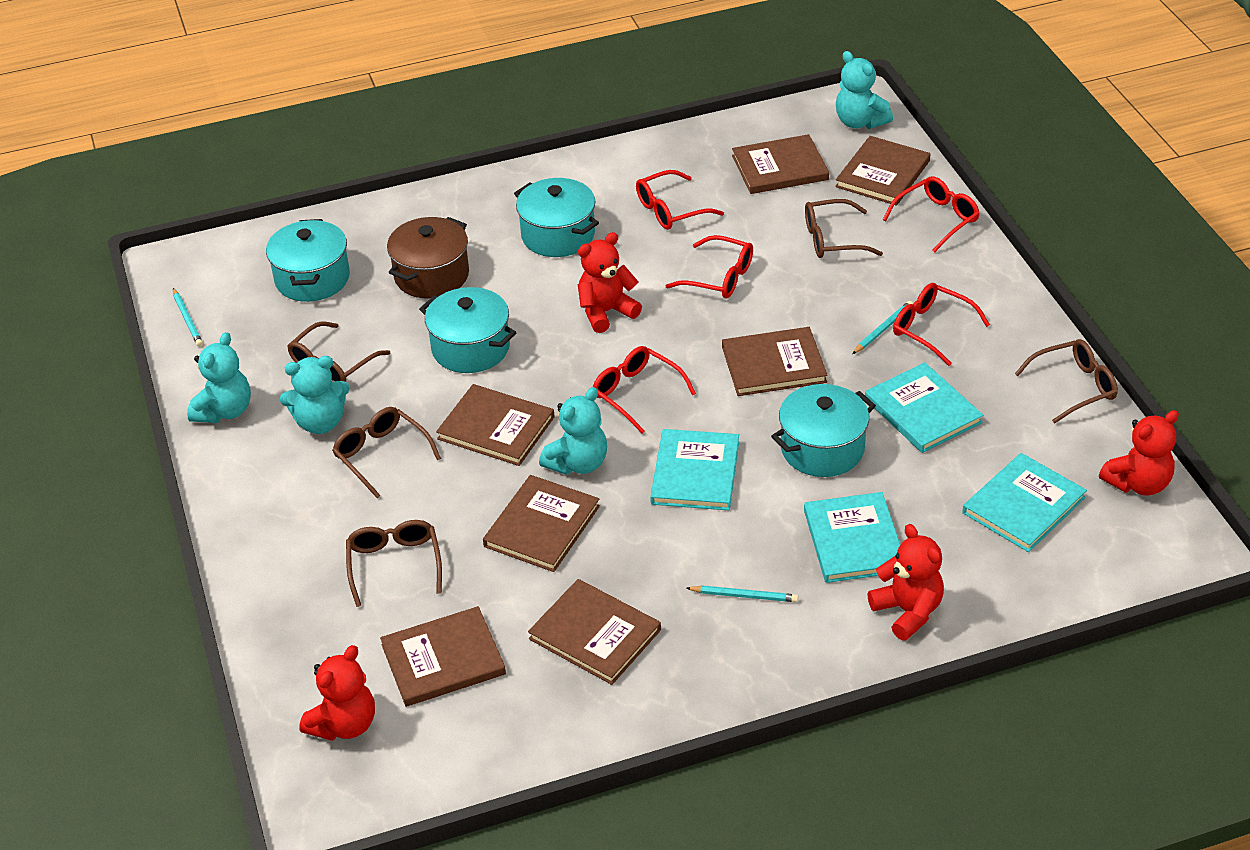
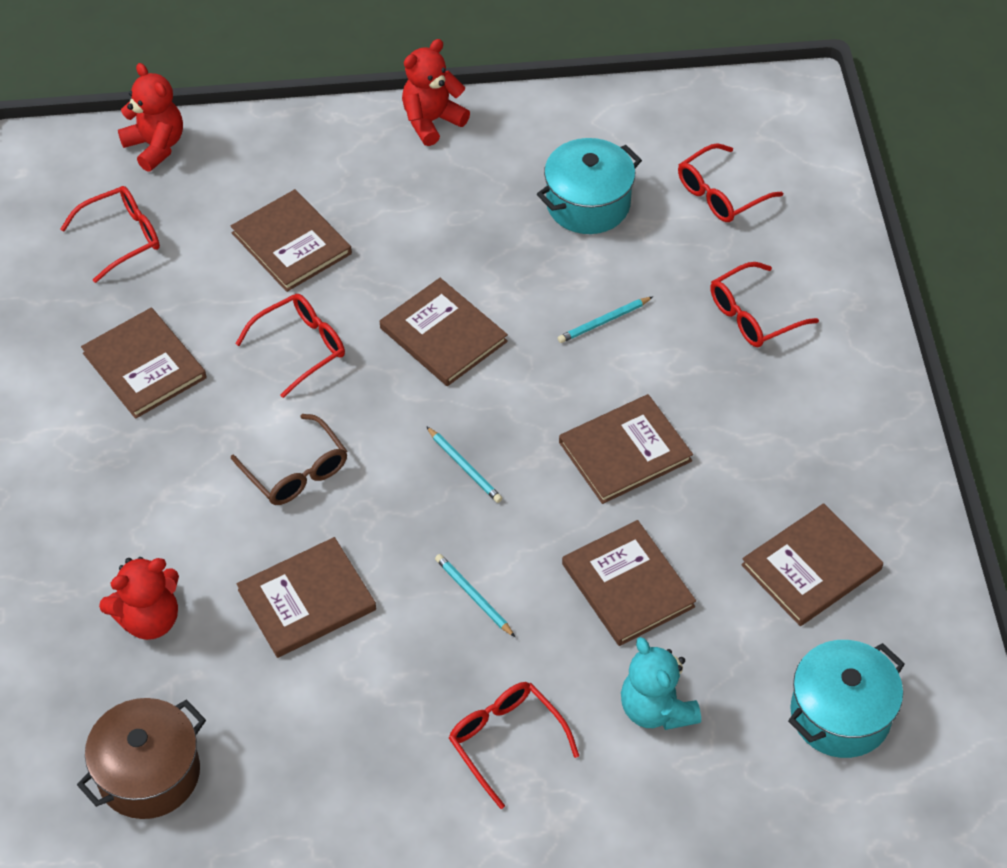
brown glasses: 5 -> 1
red teddy bear: 4 -> 3
turquoise book: 4 -> 0
turquoise pot: 4 -> 2
turquoise teddy bear: 4 -> 1

